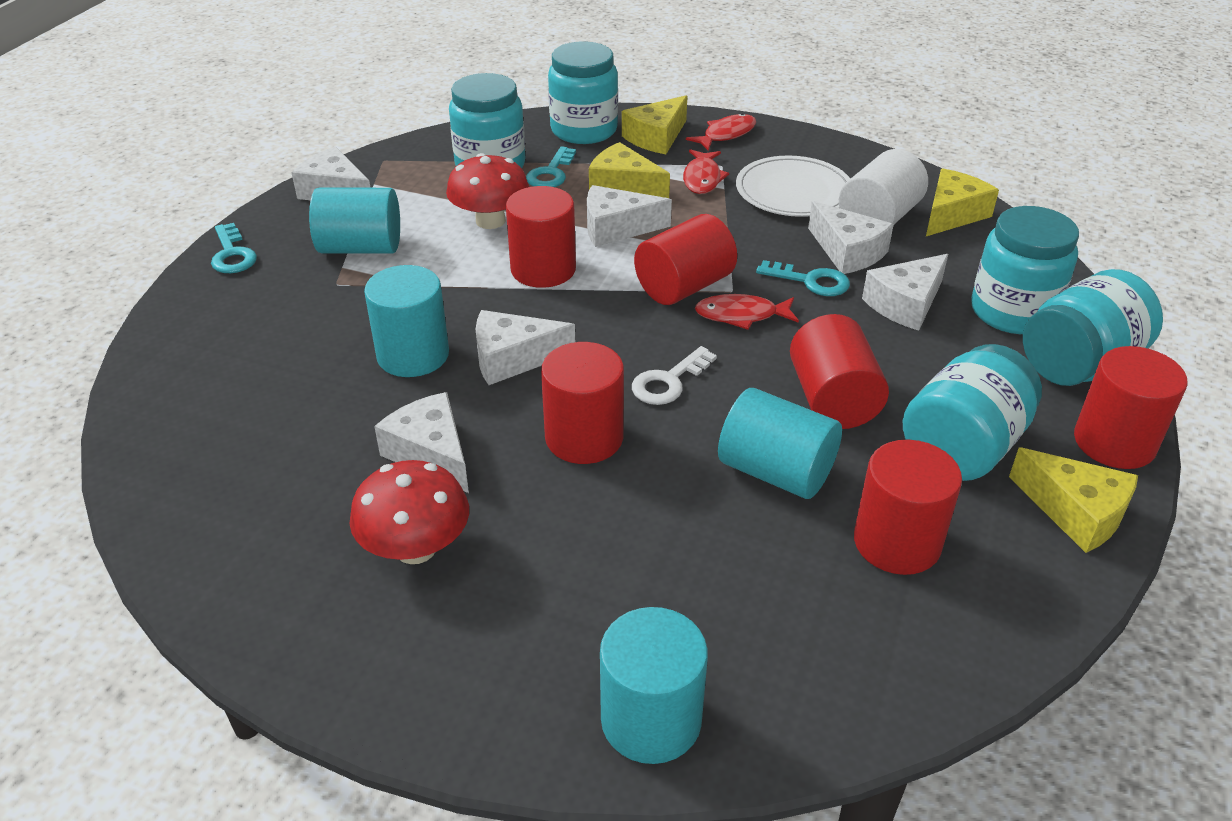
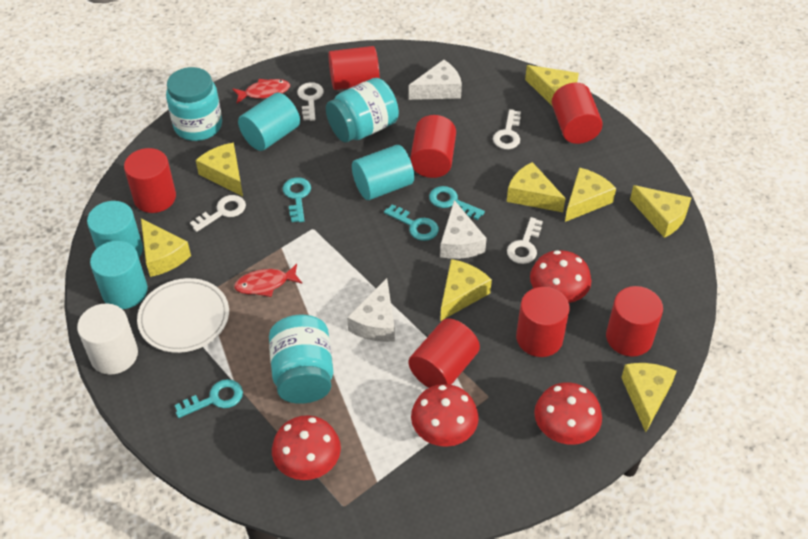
red cylinder: 6 -> 7
red fish: 3 -> 2
red mushroom: 2 -> 4
turquoise jar: 5 -> 3
turquoise key: 3 -> 4
white cheese: 6 -> 3
white key: 1 -> 4
yellow cheese: 4 -> 8

